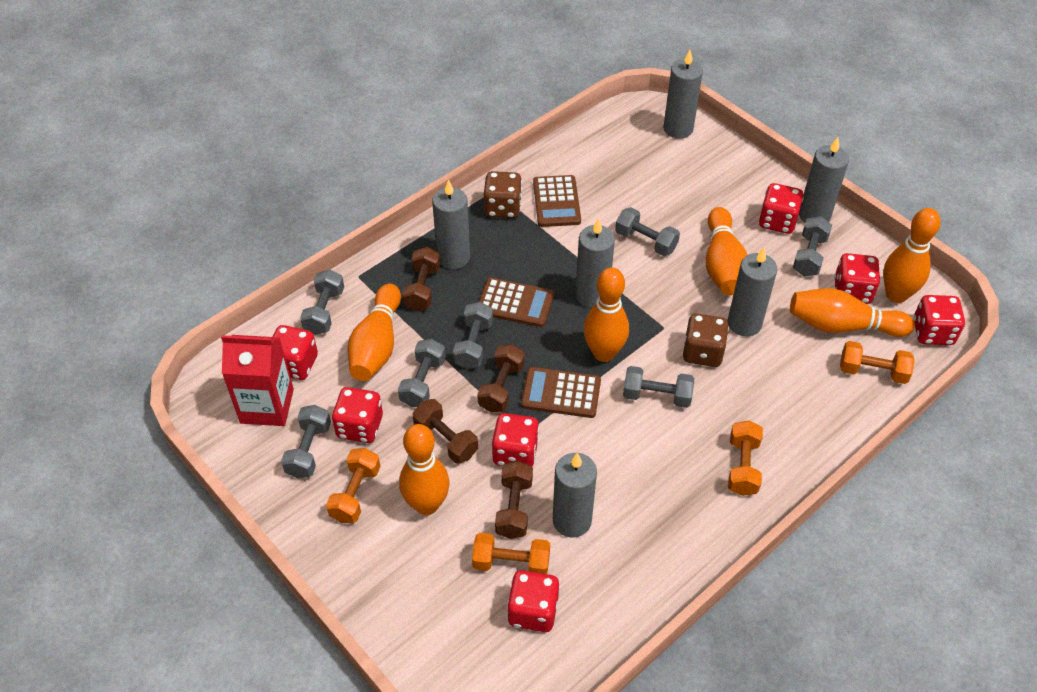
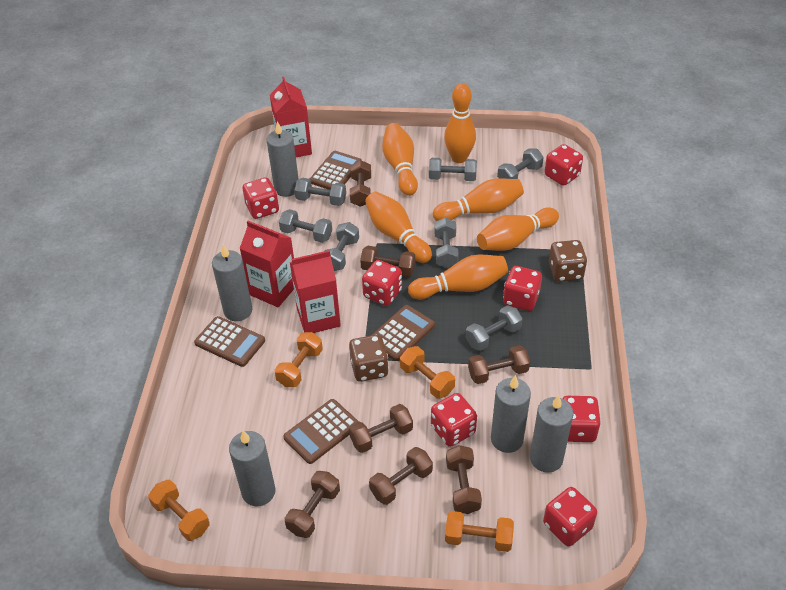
brown calculator: 3 -> 4
brown dumbbell: 4 -> 7
grey candle: 6 -> 5
red carton: 1 -> 3

